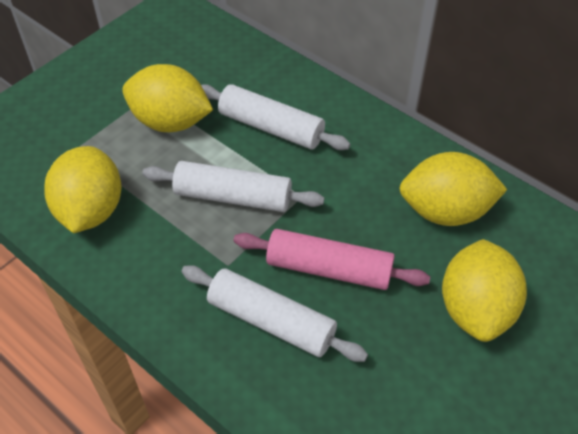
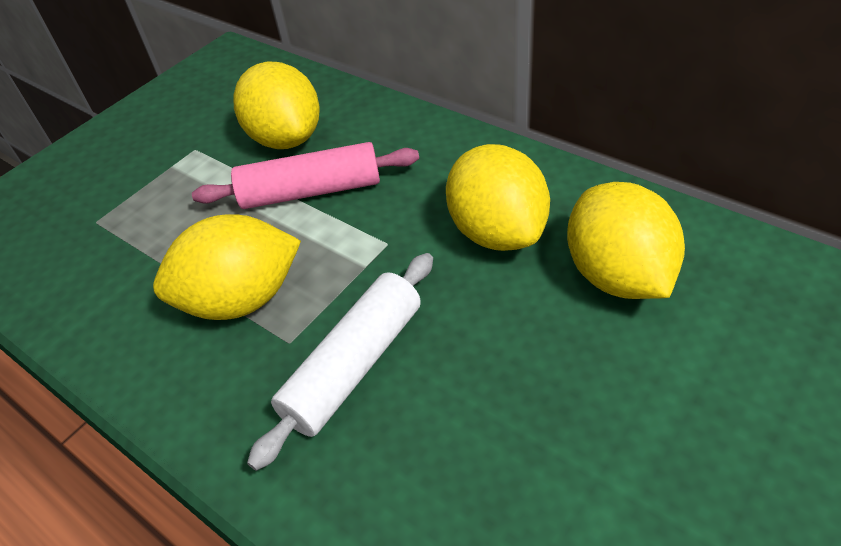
white rolling pin: 3 -> 1

